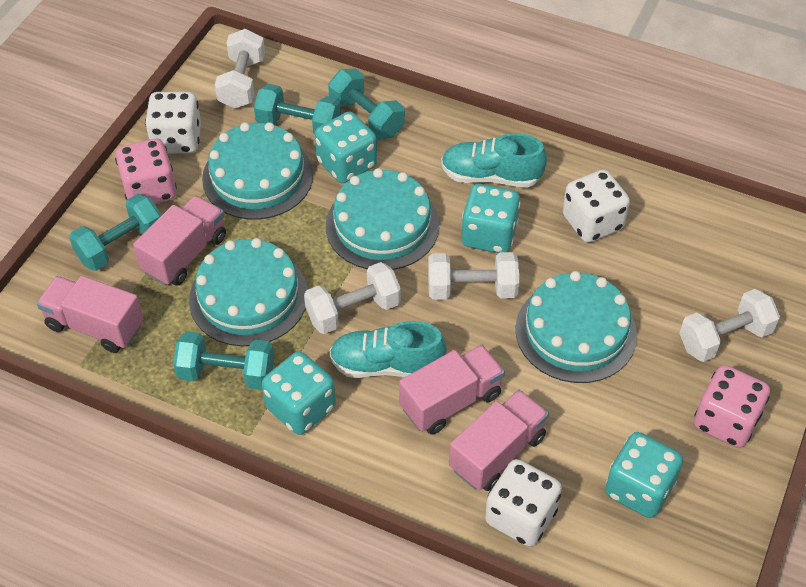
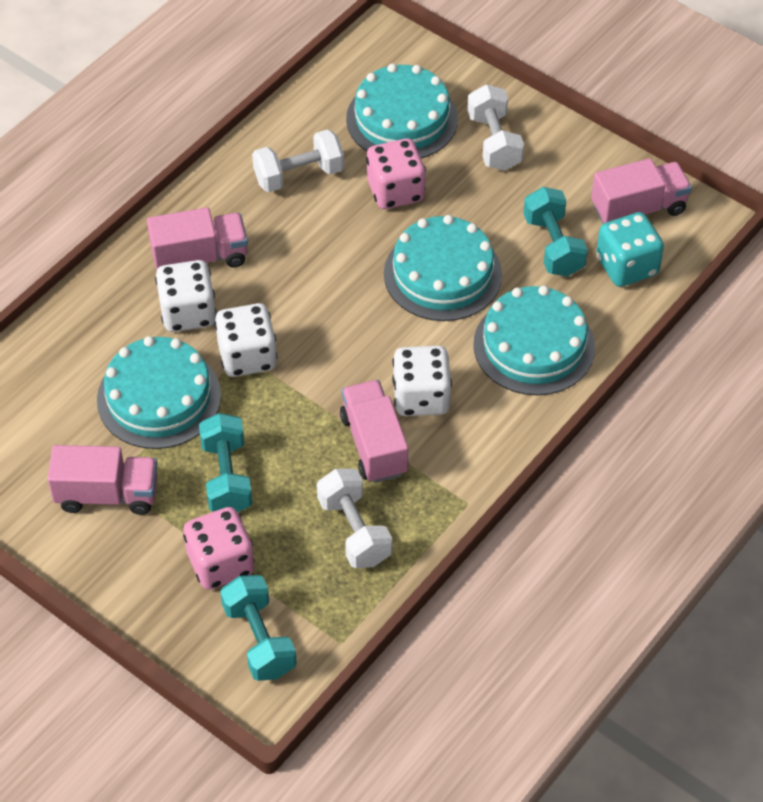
turquoise dice: 4 -> 1
turquoise dumbbell: 4 -> 3
turquoise shoe: 2 -> 0
white dumbbell: 4 -> 3

